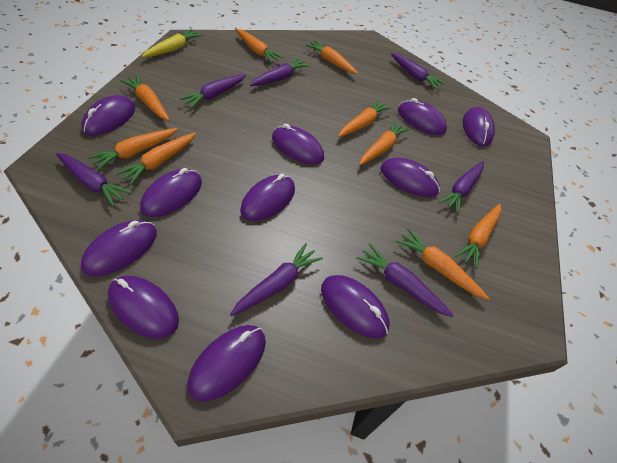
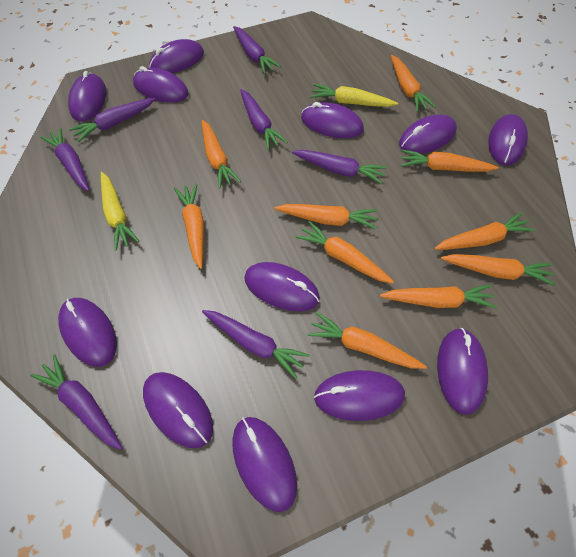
orange carrot: 9 -> 10
purple mouse: 11 -> 12
yellow carrot: 1 -> 2

